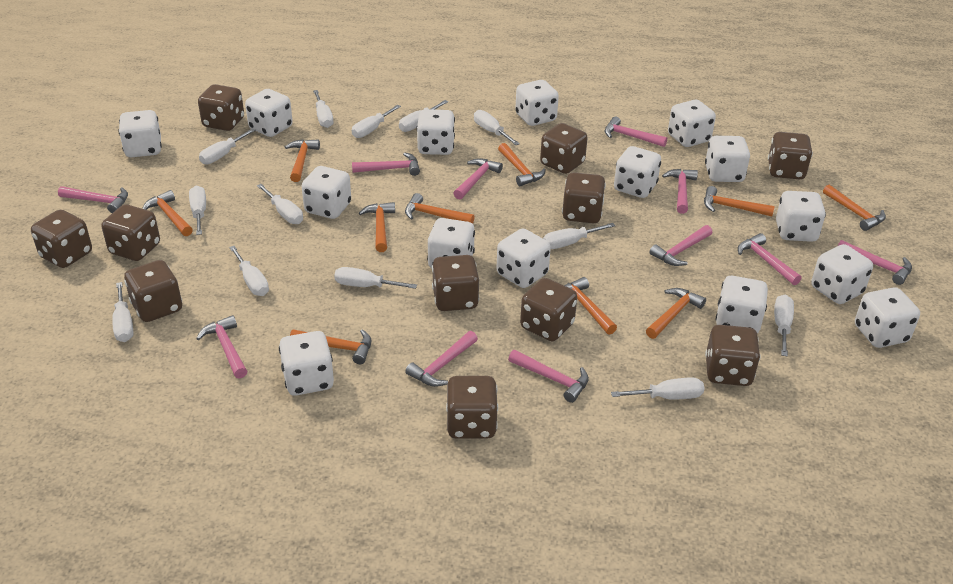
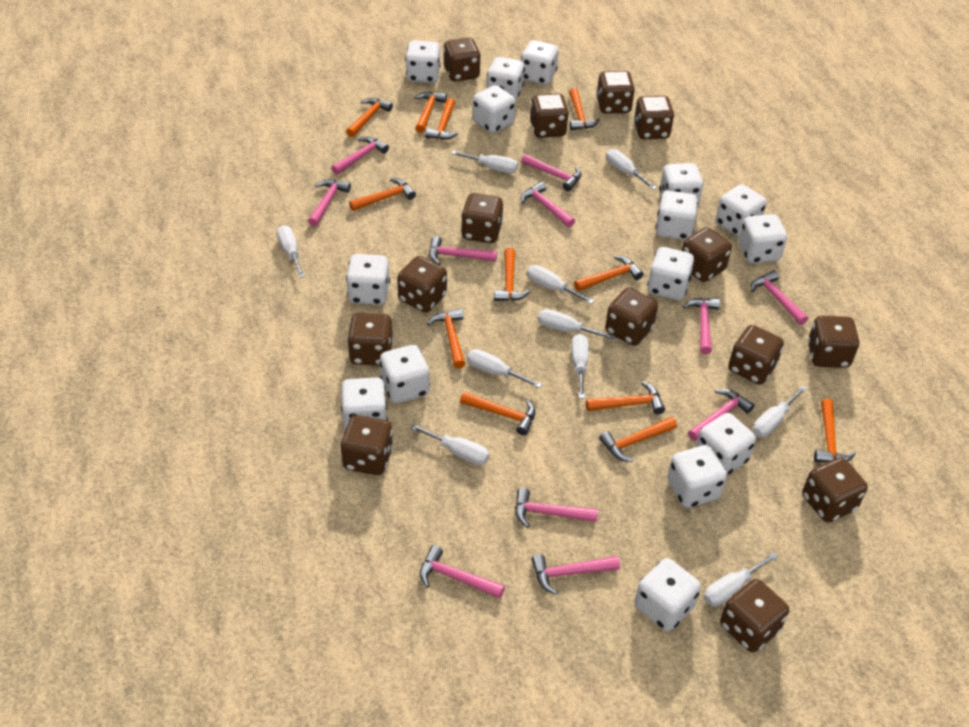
brown dice: 11 -> 14
orange hammer: 10 -> 12
white screwdriver: 13 -> 10

